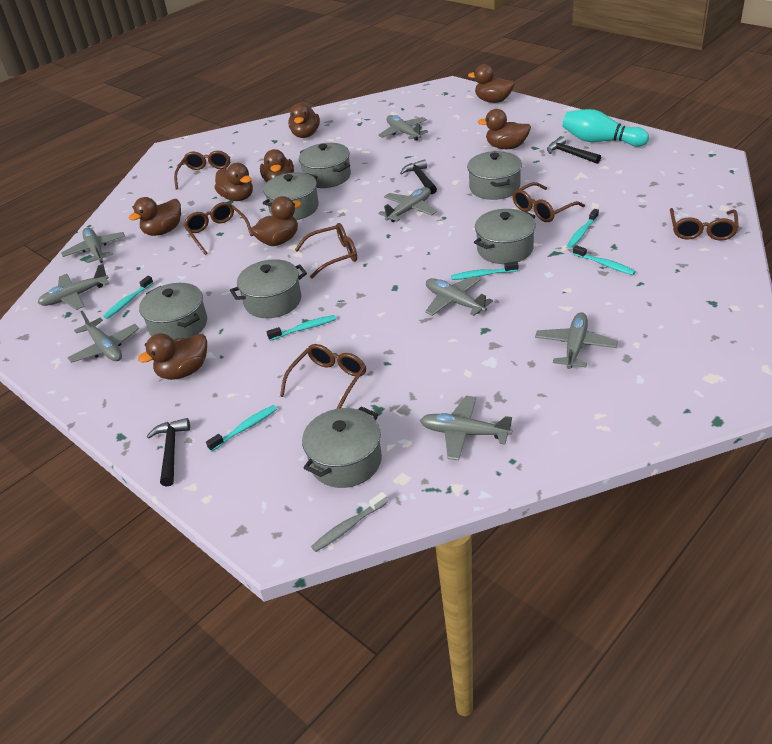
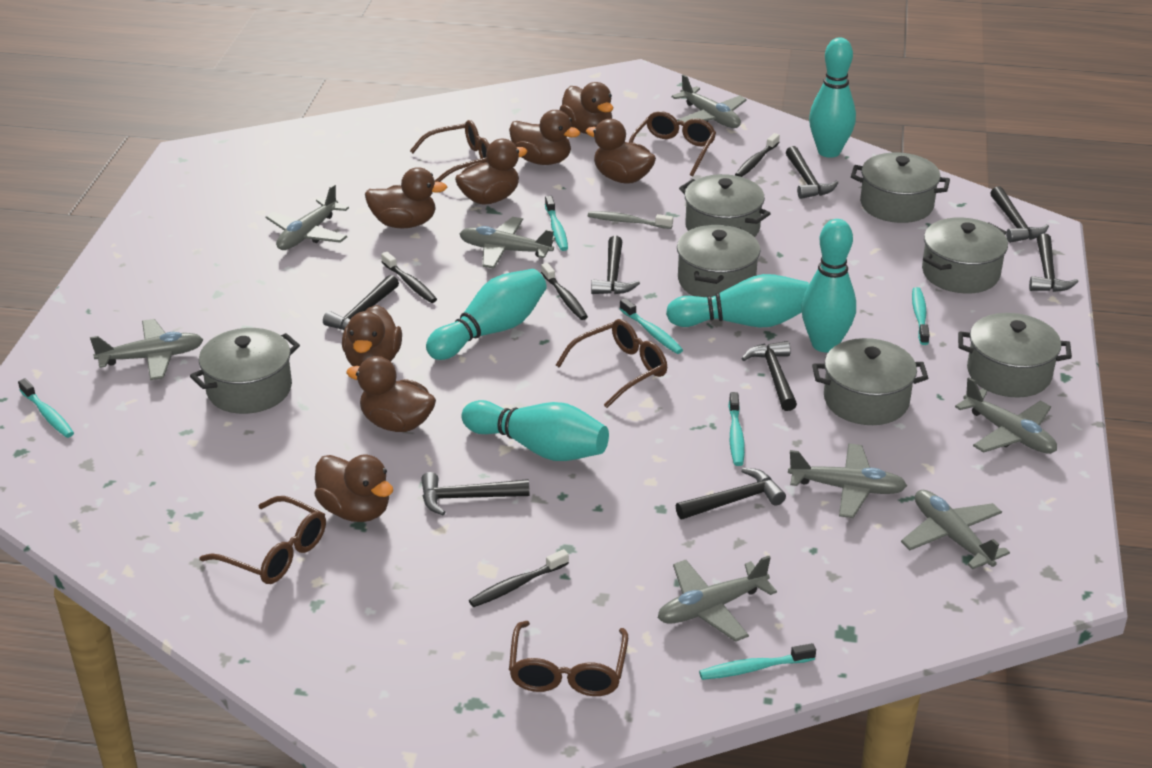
black hammer: 3 -> 8
black toothbrush: 0 -> 4
brown glasses: 6 -> 5
turquoise bowling pin: 1 -> 5

